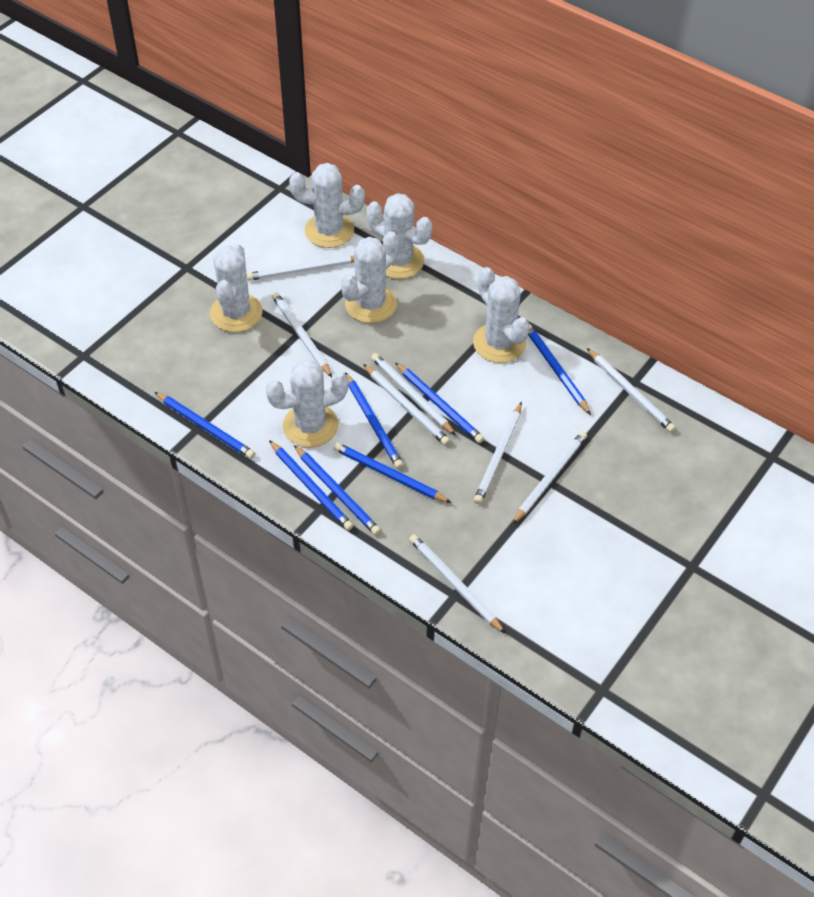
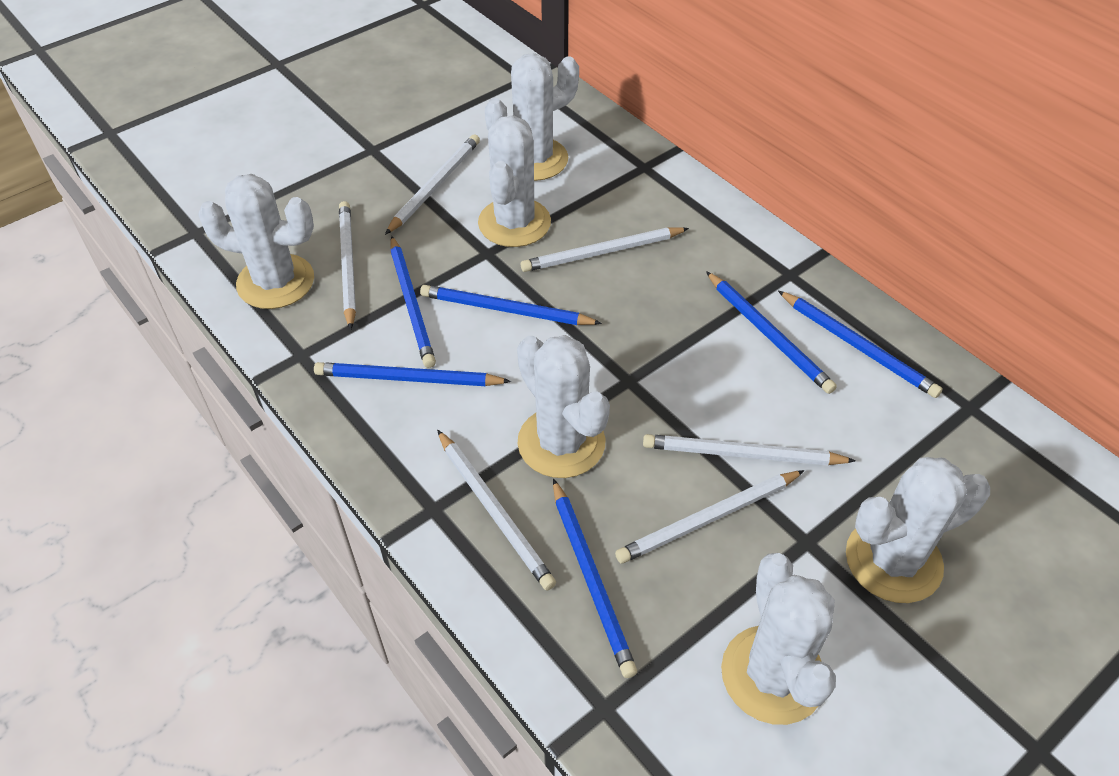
blue pencil: 7 -> 6
white pencil: 8 -> 6

